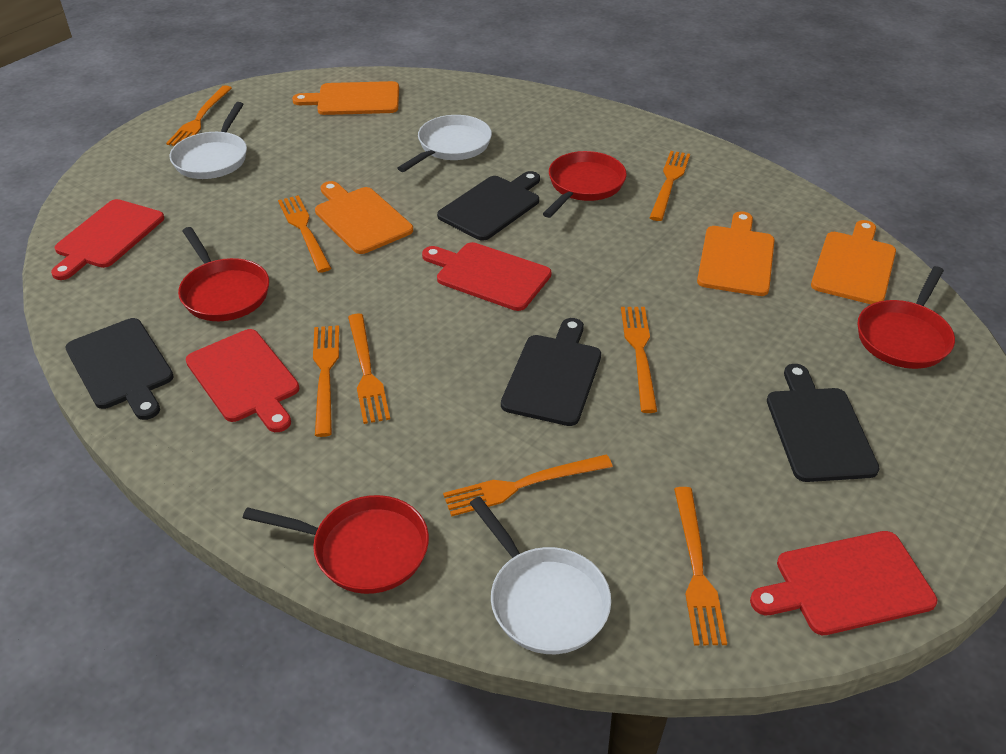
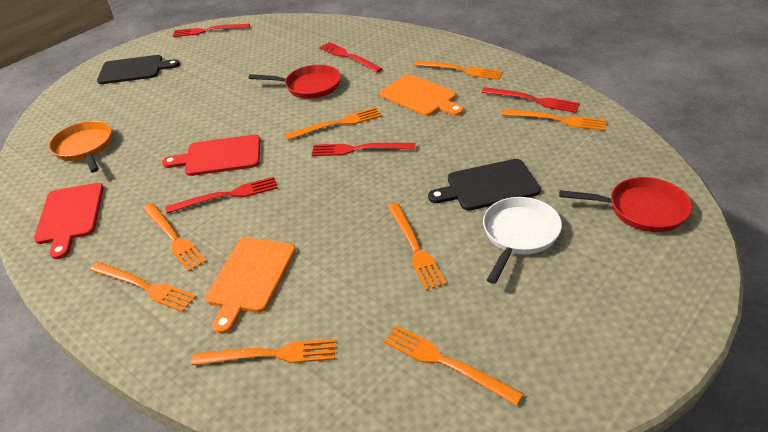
black cutting board: 4 -> 2
orange cutting board: 4 -> 2
orange pan: 0 -> 1
red cutting board: 4 -> 2
red fork: 0 -> 5
red pan: 4 -> 2
white pan: 3 -> 1

